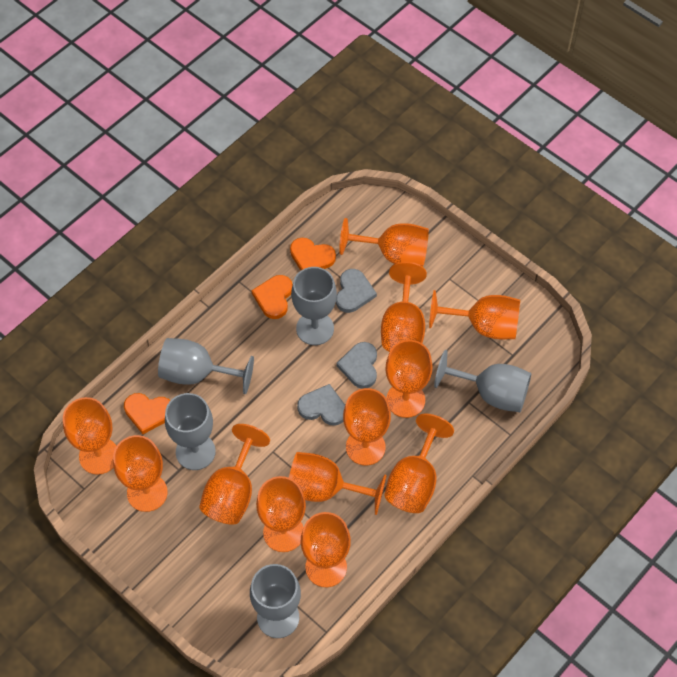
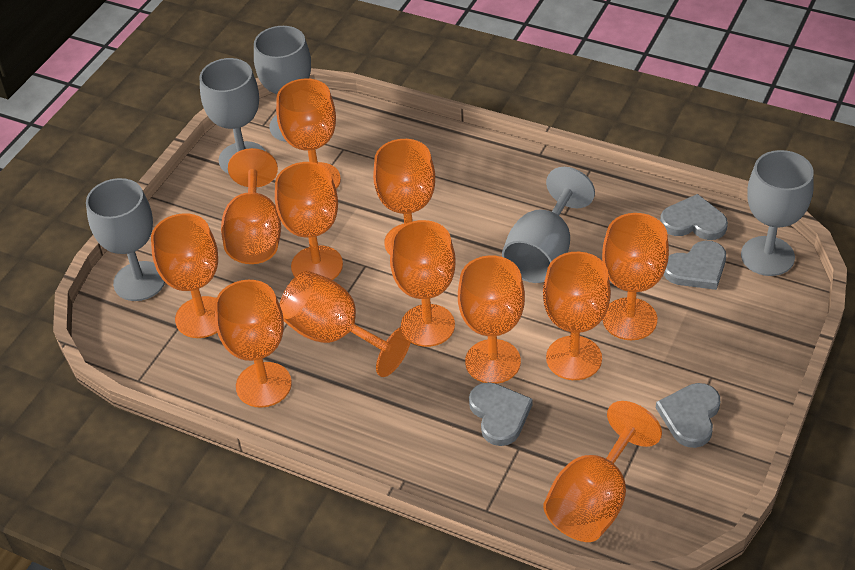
grey heart: 3 -> 4
orange heart: 3 -> 0

